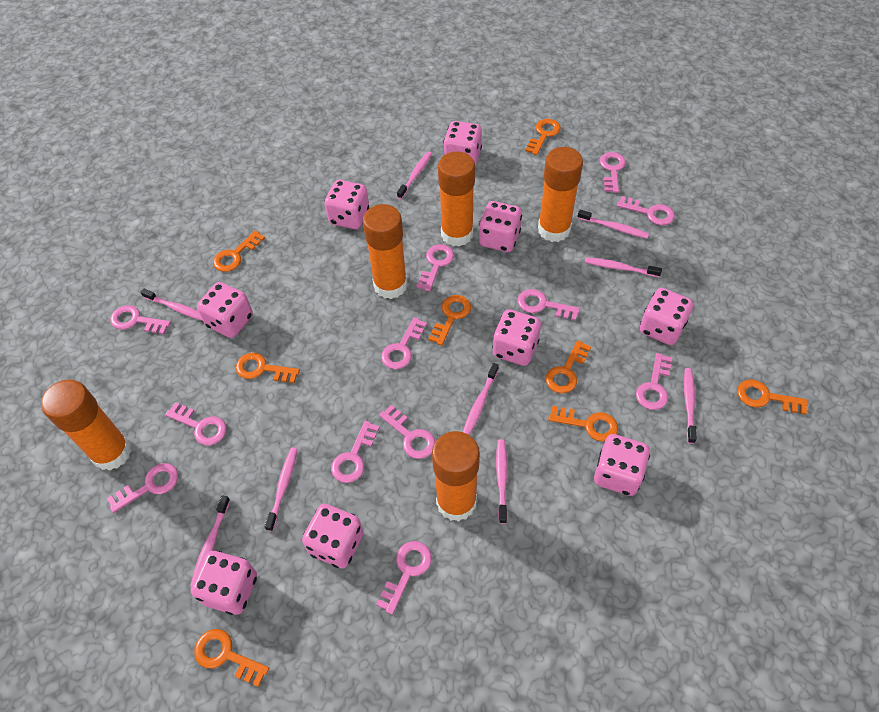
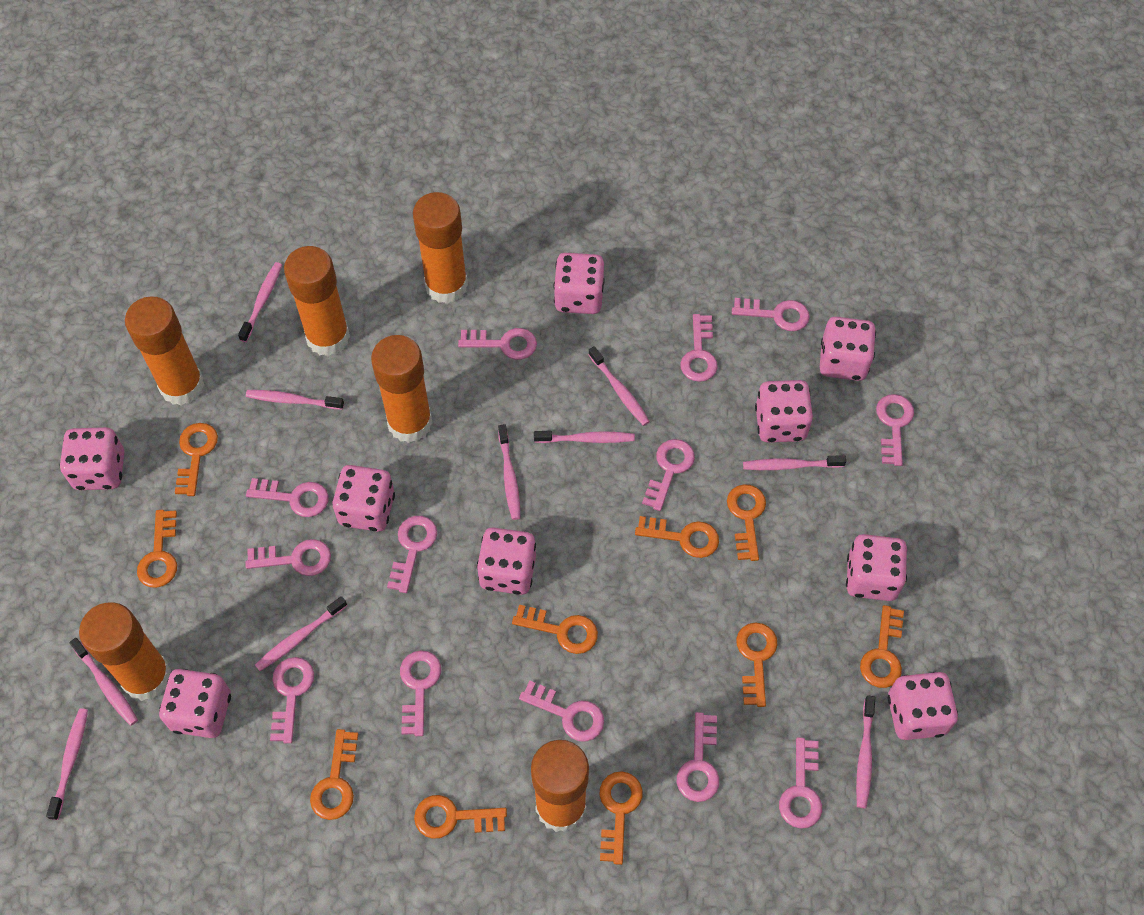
orange glue stick: 5 -> 6
orange key: 8 -> 10
pink key: 12 -> 13
pink toothbrush: 9 -> 10

